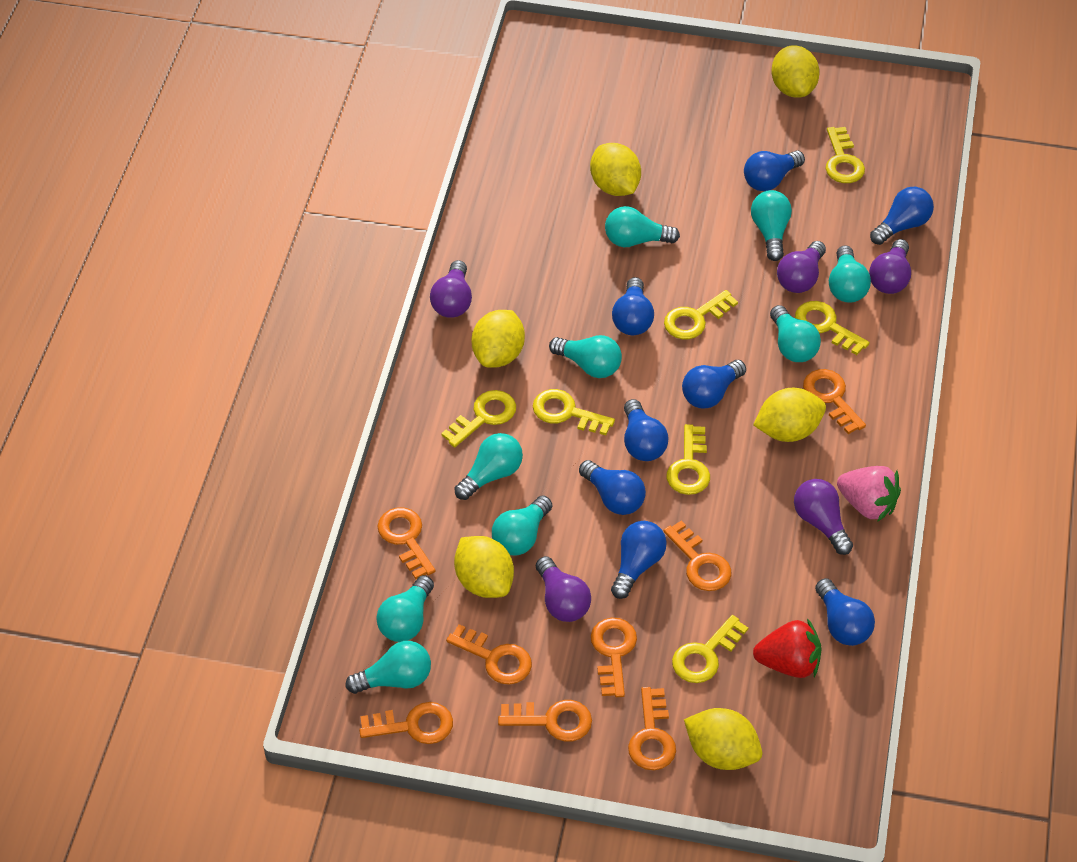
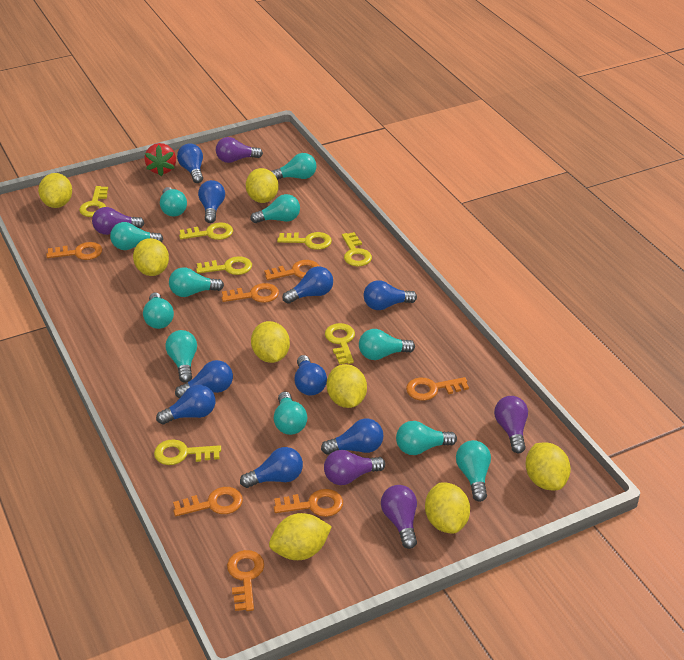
blue light bulb: 8 -> 9
orange key: 8 -> 7
pink strawberry: 1 -> 0
turquoise light bulb: 9 -> 11
yellow lemon: 6 -> 8

